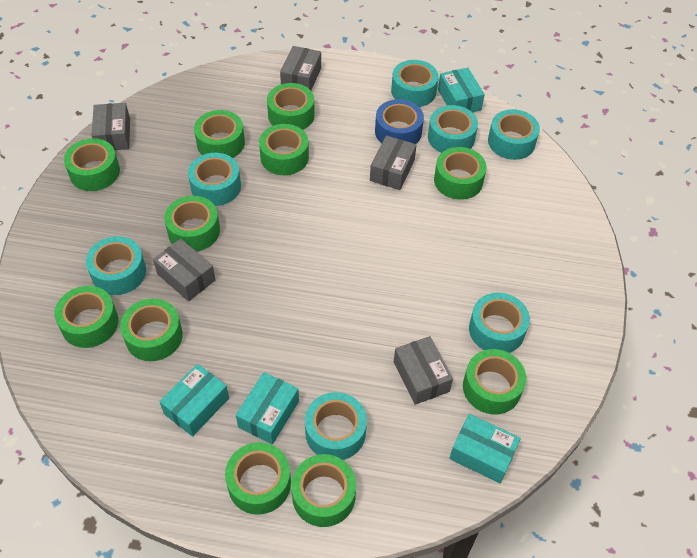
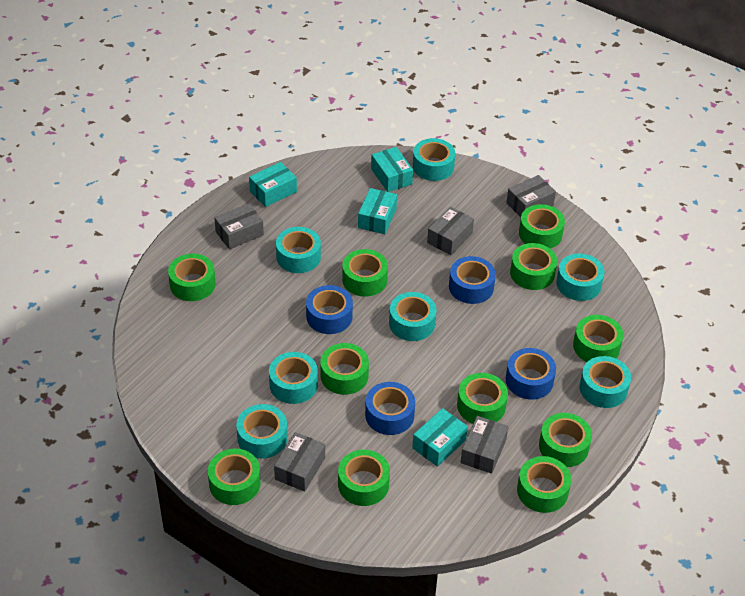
blue tape: 1 -> 4

